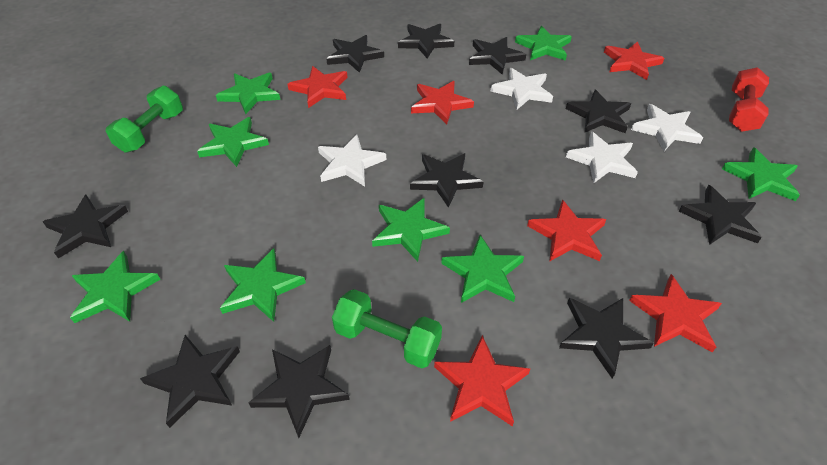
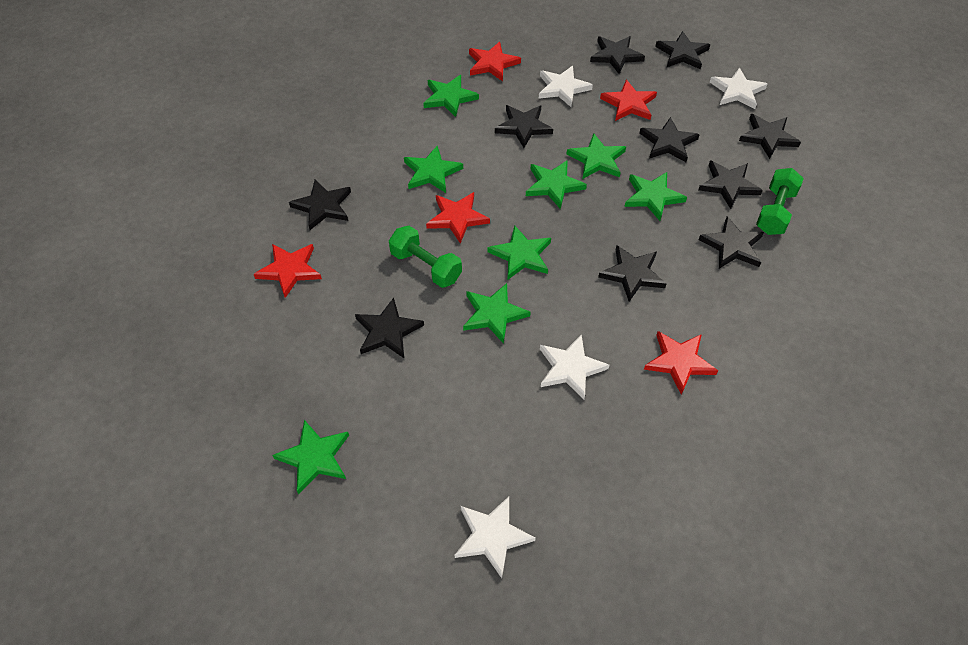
red dumbbell: 1 -> 0
red star: 6 -> 5

